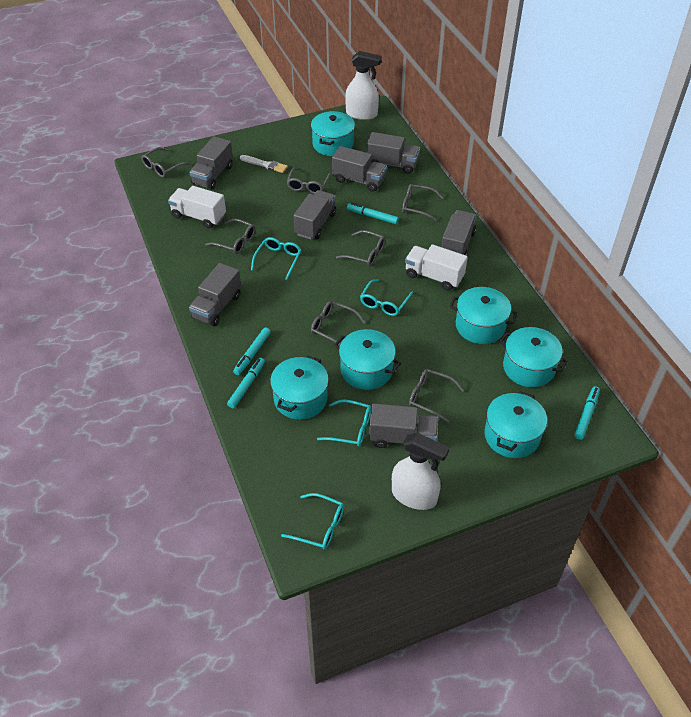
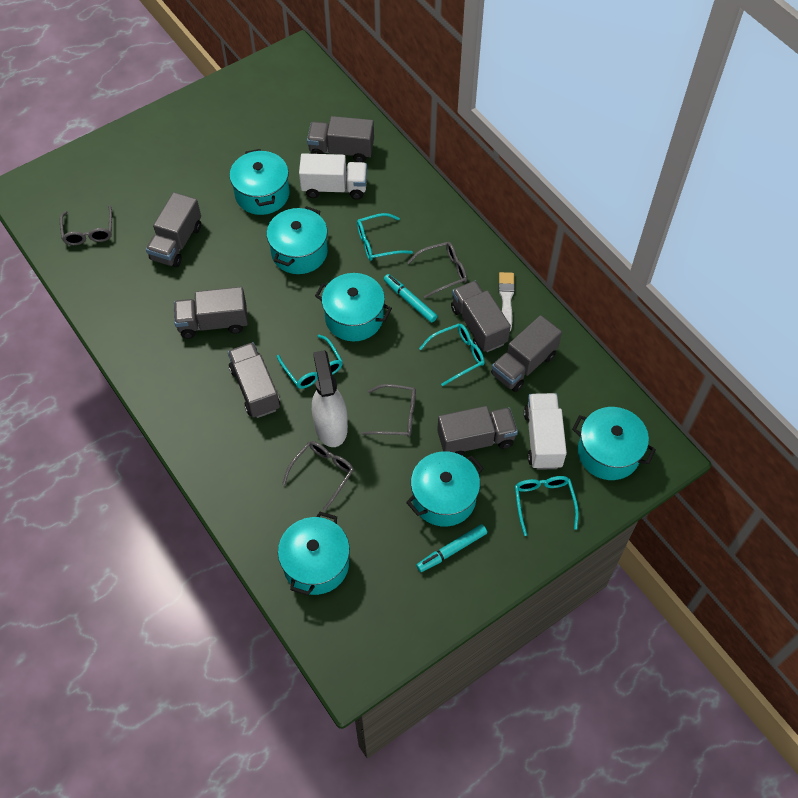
grey glasses: 7 -> 4
turquoise marker: 4 -> 2
white spray bottle: 2 -> 1

